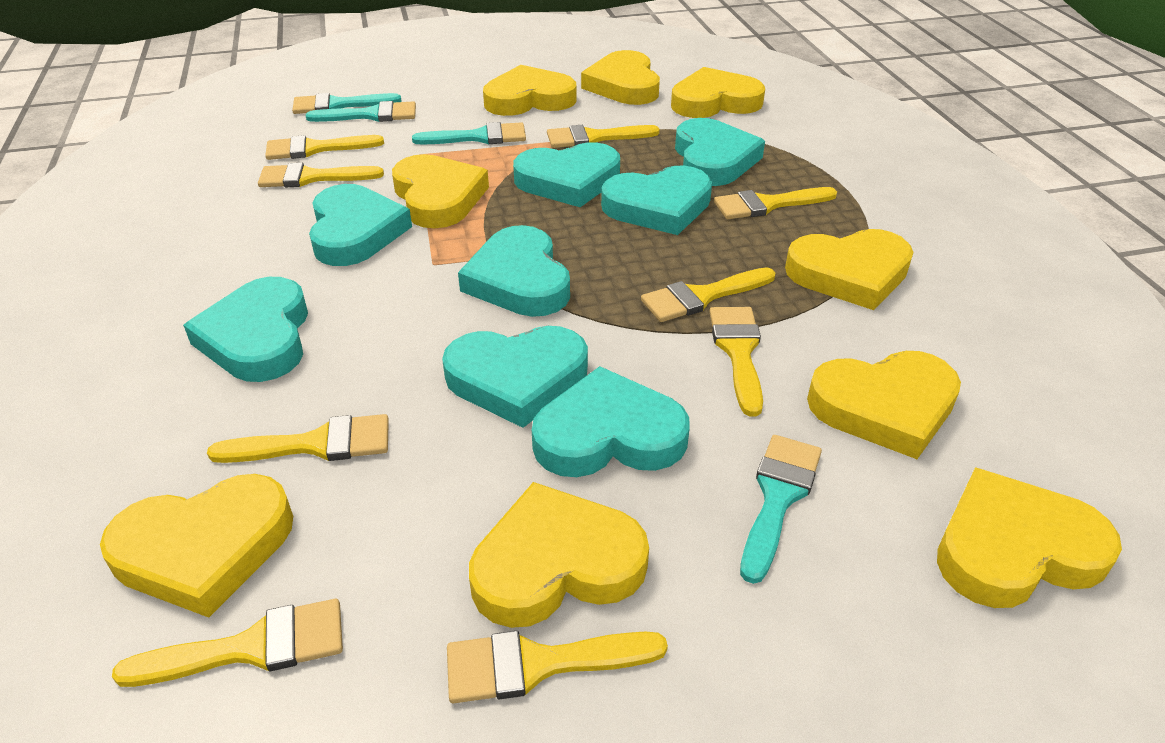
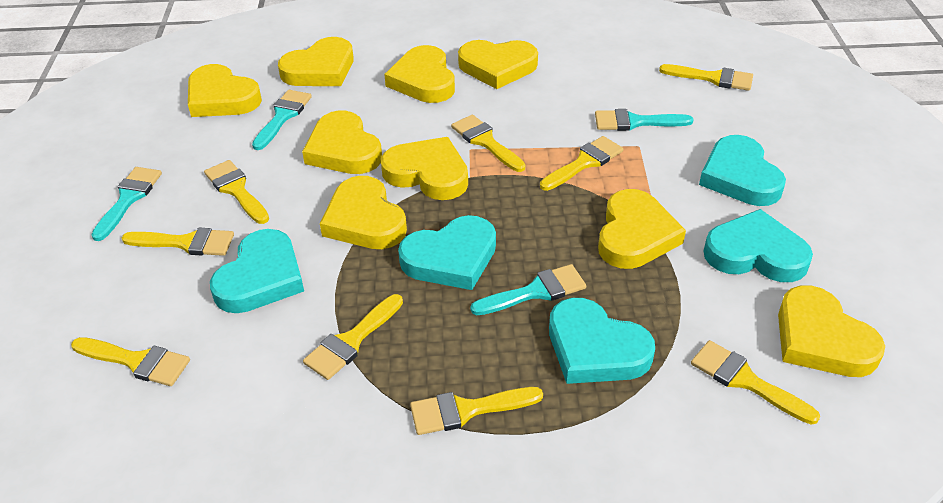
turquoise heart: 8 -> 5

